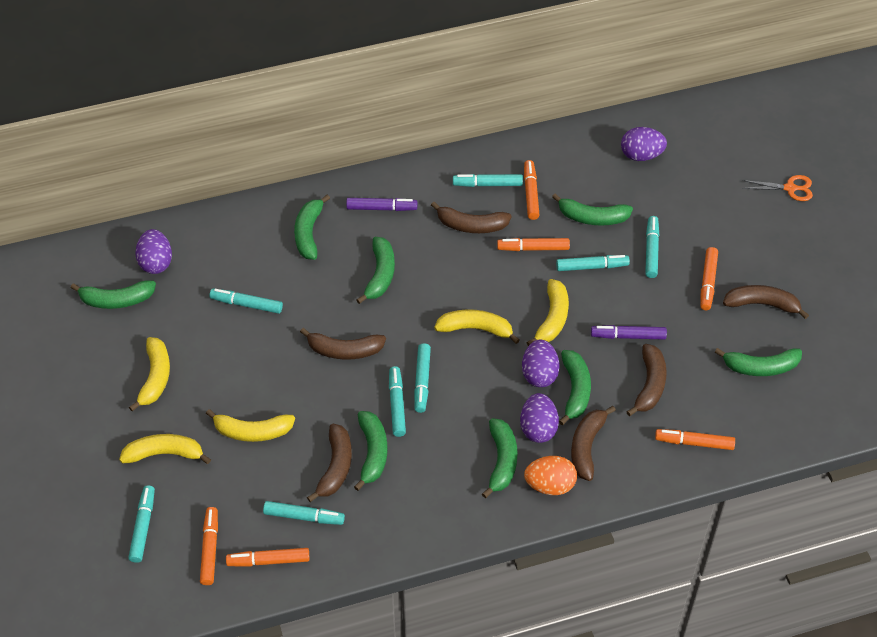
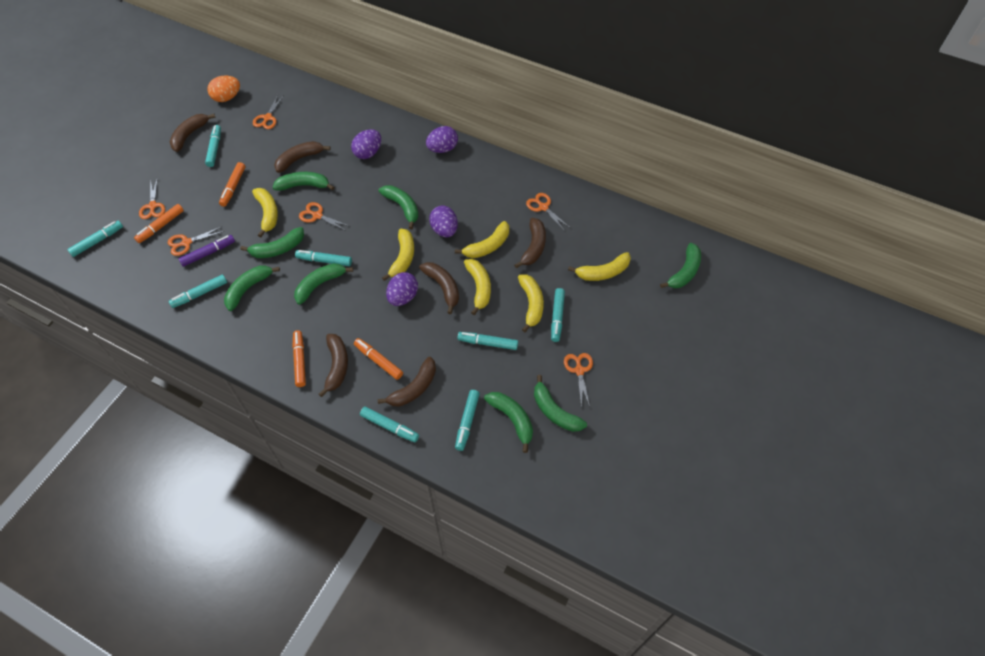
orange marker: 6 -> 4
orange scissors: 1 -> 6
purple marker: 2 -> 1
yellow banana: 5 -> 6

